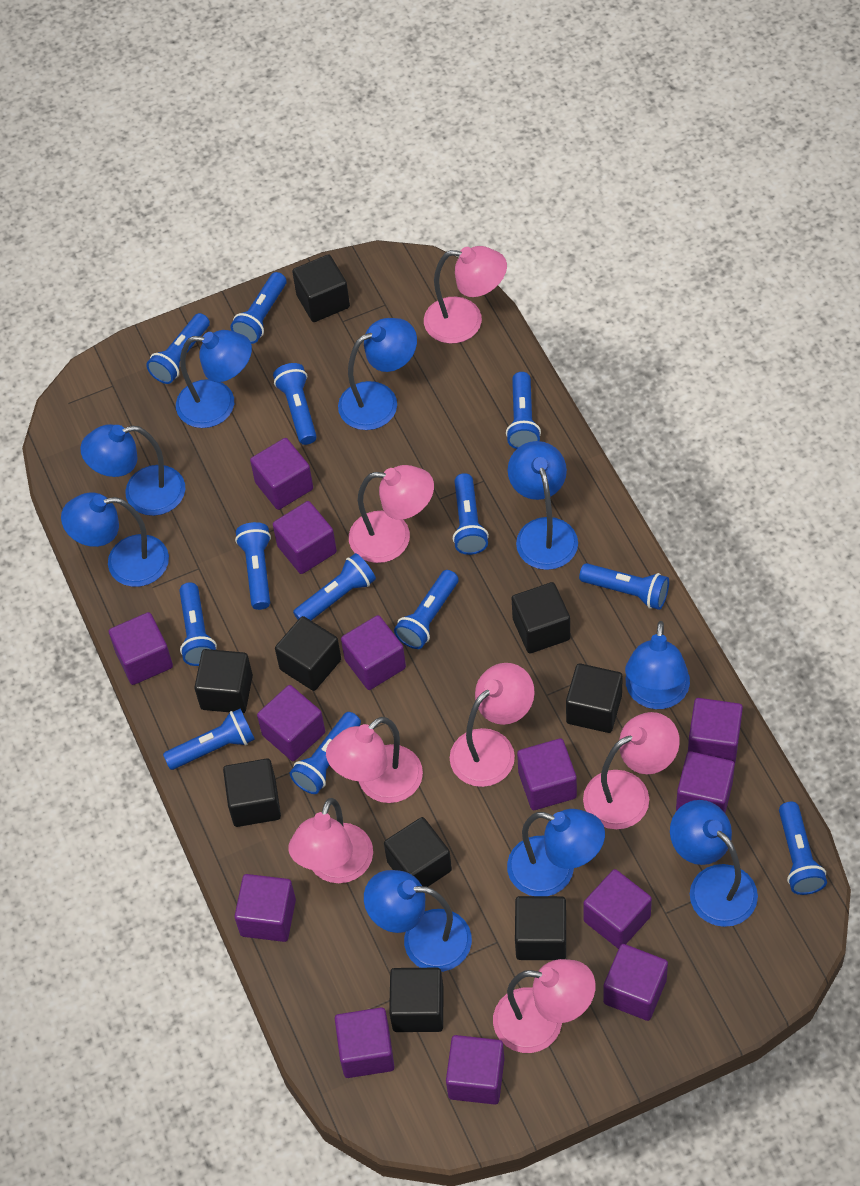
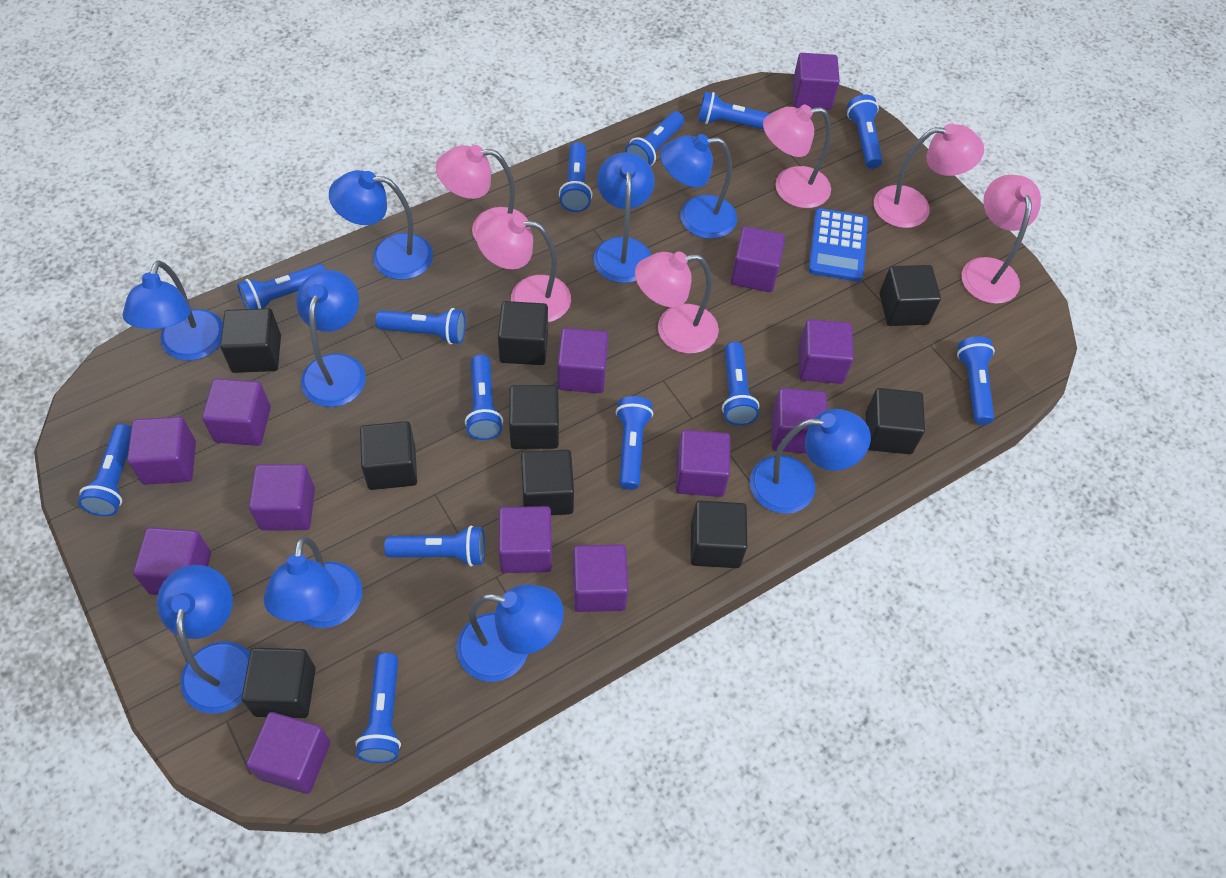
blue calculator: 0 -> 1
pink lamp: 7 -> 6

